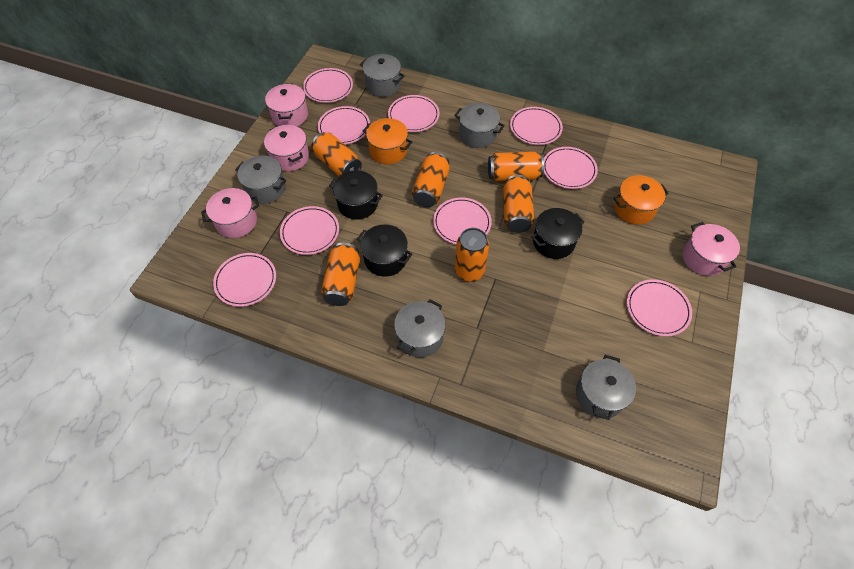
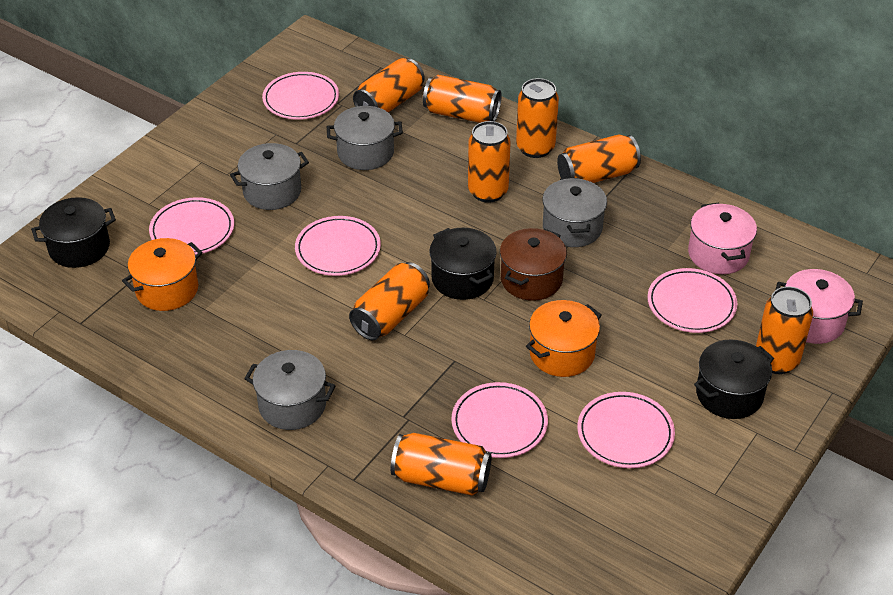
brown pot: 0 -> 1
grey pot: 5 -> 4
orange can: 6 -> 8
pink plate: 9 -> 6
pink pot: 4 -> 2

